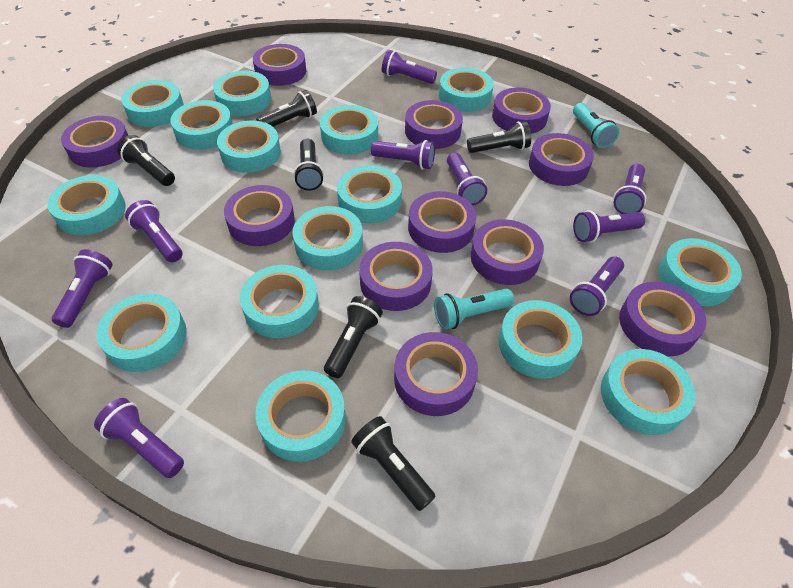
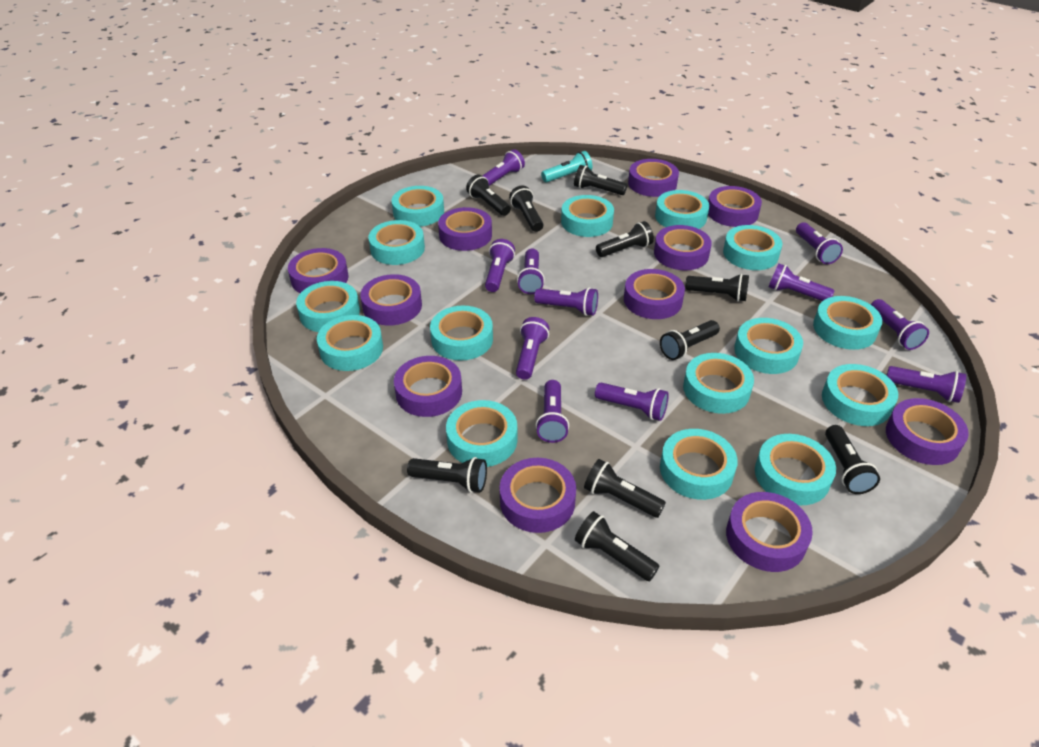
black flashlight: 6 -> 10
purple flashlight: 9 -> 11
turquoise flashlight: 2 -> 1

